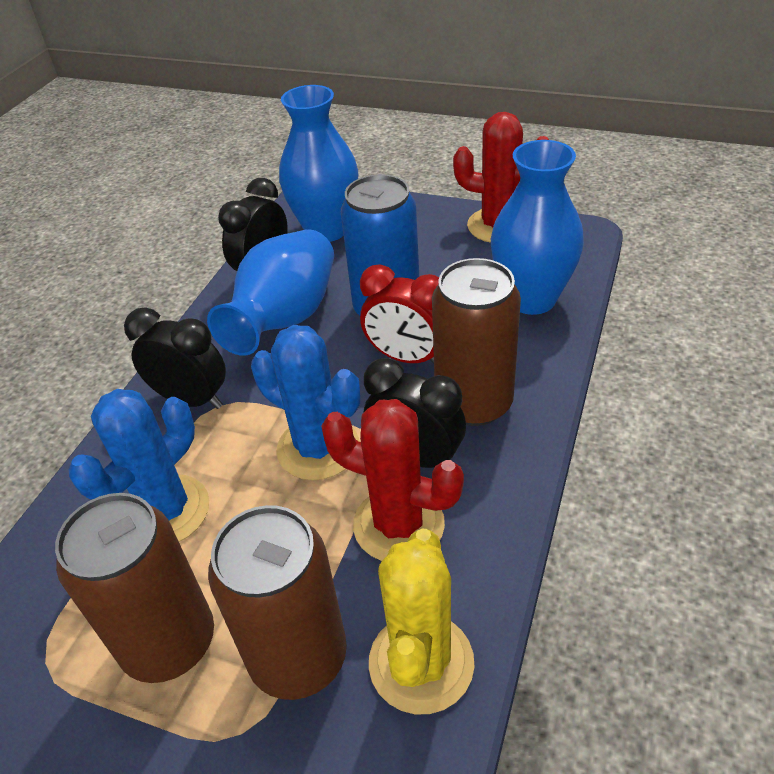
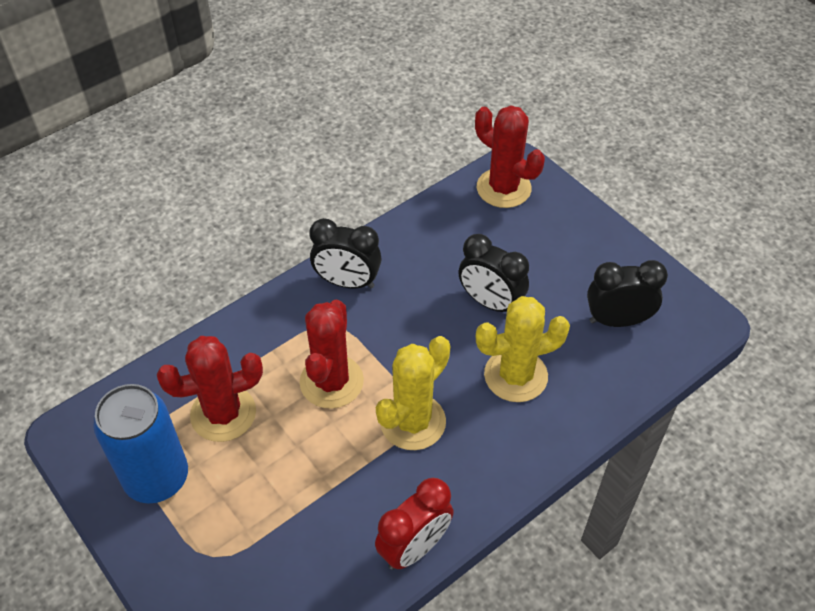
blue cactus: 2 -> 0
blue vase: 3 -> 0
brown can: 3 -> 0
red cactus: 2 -> 3
yellow cactus: 1 -> 2

